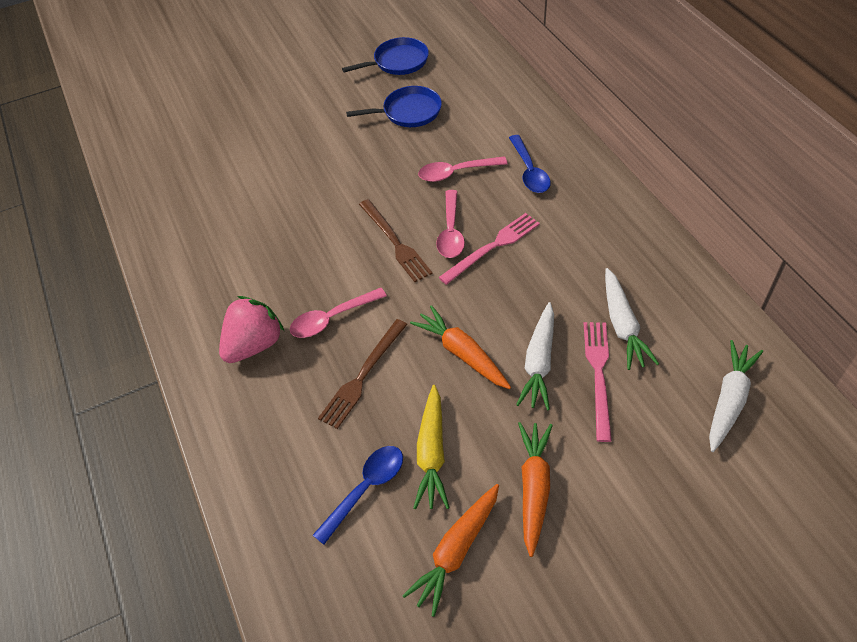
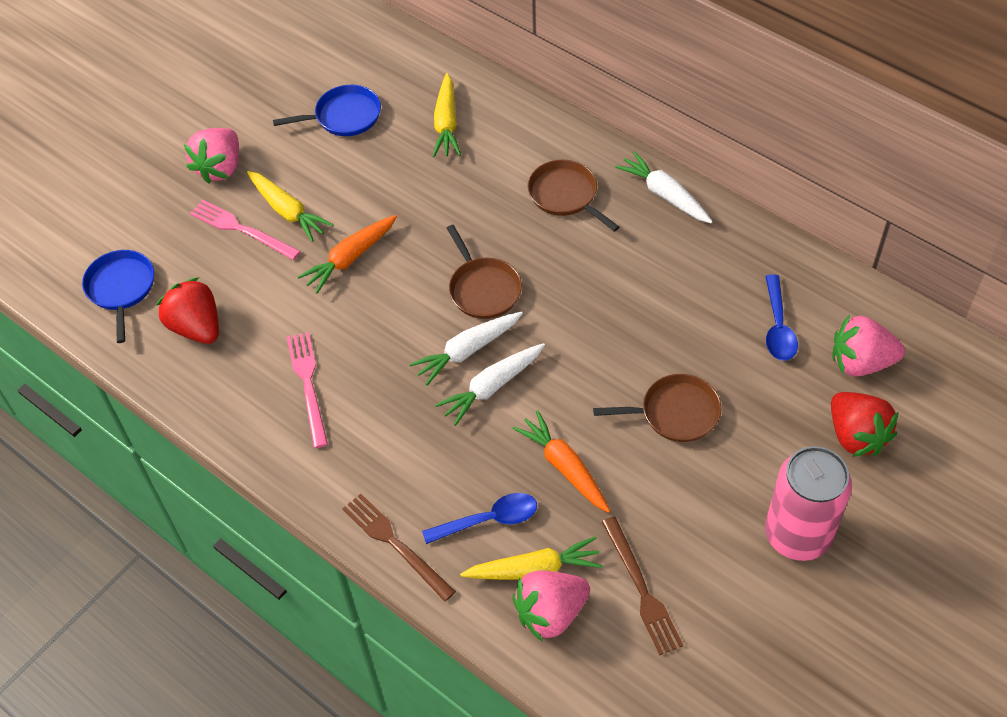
brown pan: 0 -> 3
orange carrot: 3 -> 2
pink can: 0 -> 1
pink spoon: 3 -> 0
pink strawberry: 1 -> 3
red strawberry: 0 -> 2
yellow carrot: 1 -> 3

